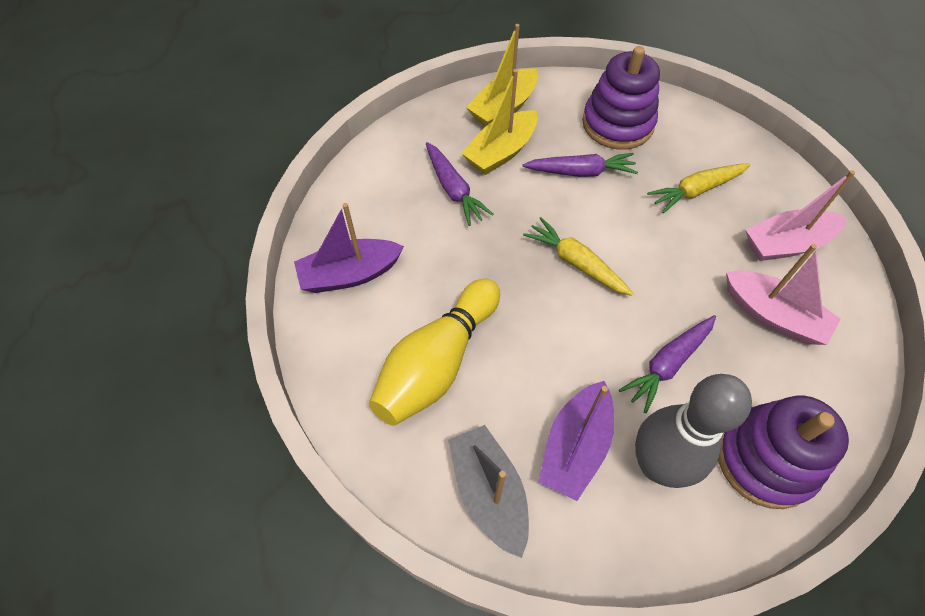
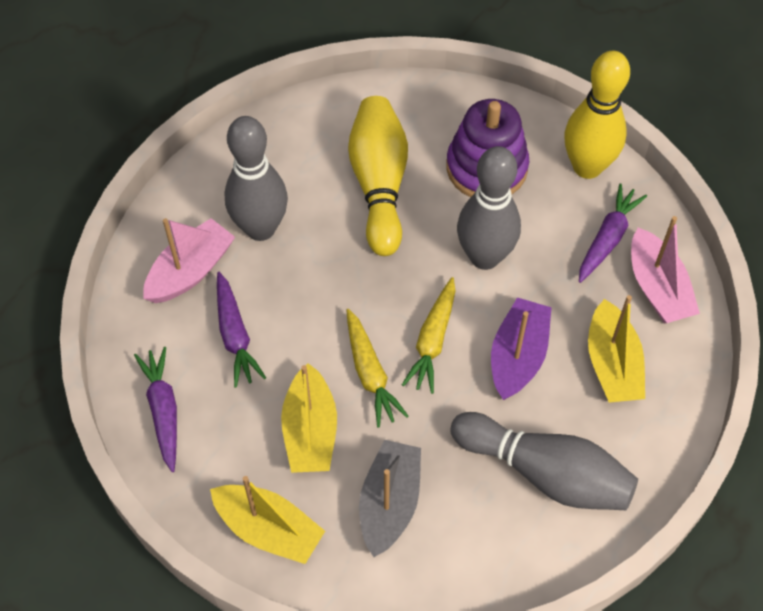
grey bowling pin: 1 -> 3
purple boat: 2 -> 1
purple stacking toy: 2 -> 1
yellow boat: 2 -> 3
yellow bowling pin: 1 -> 2

